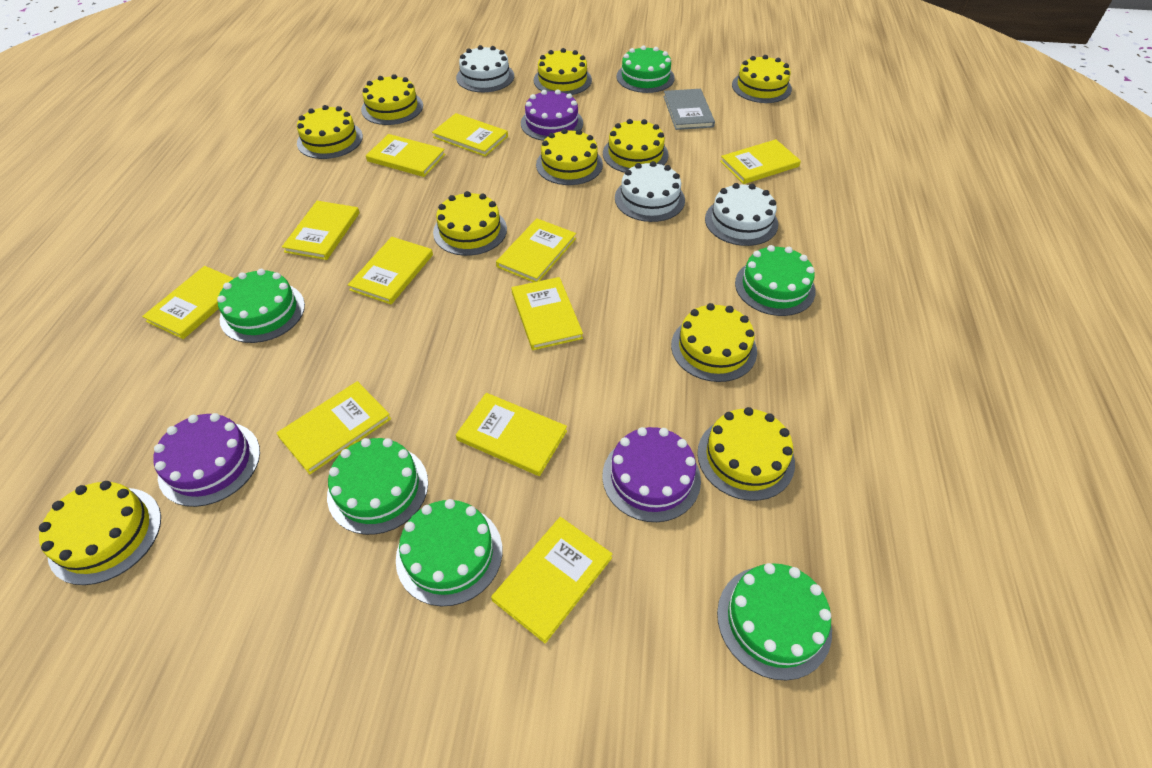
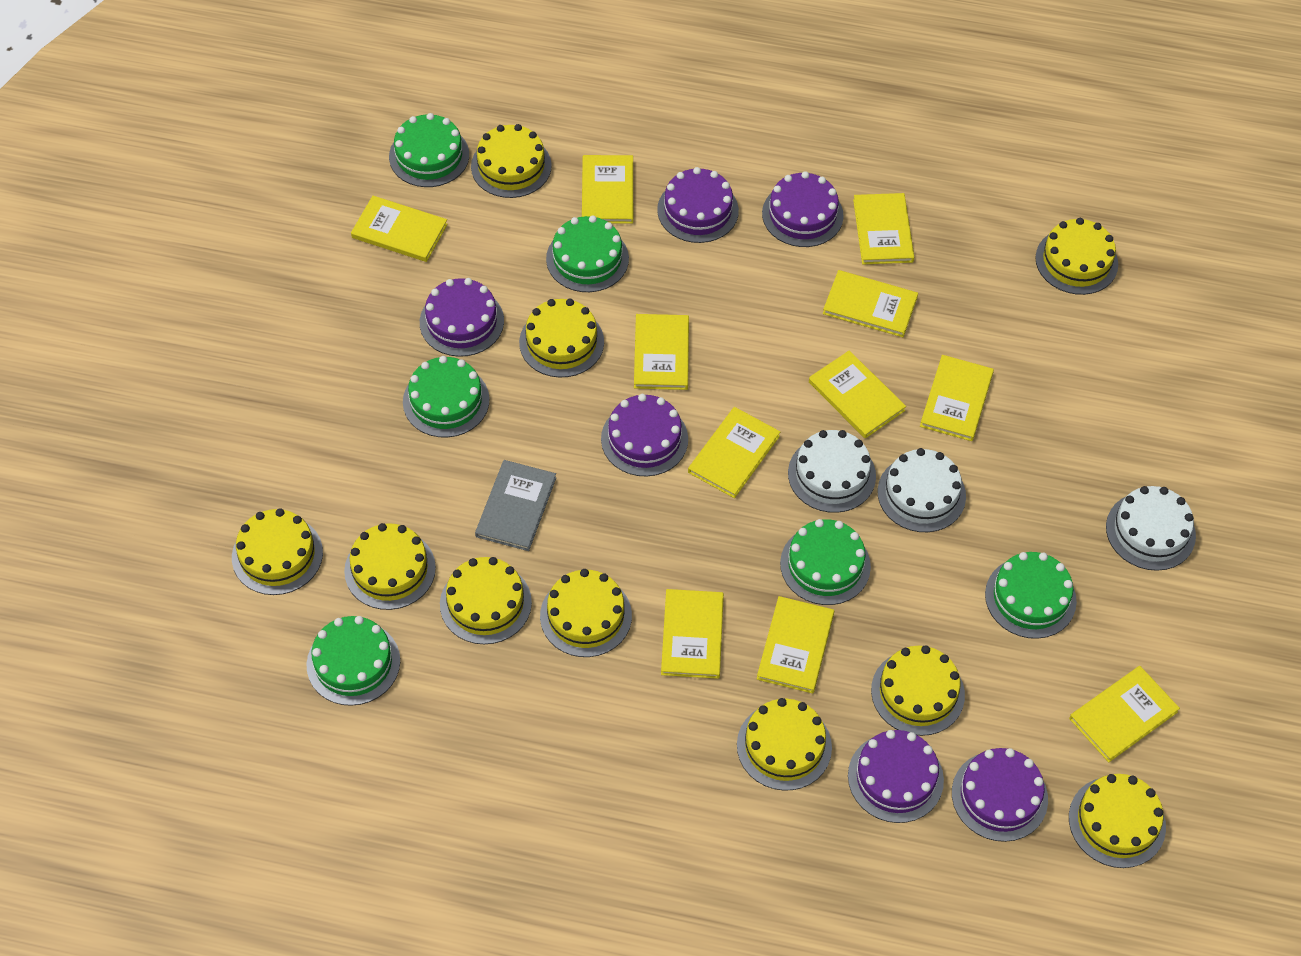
purple cake: 3 -> 6

